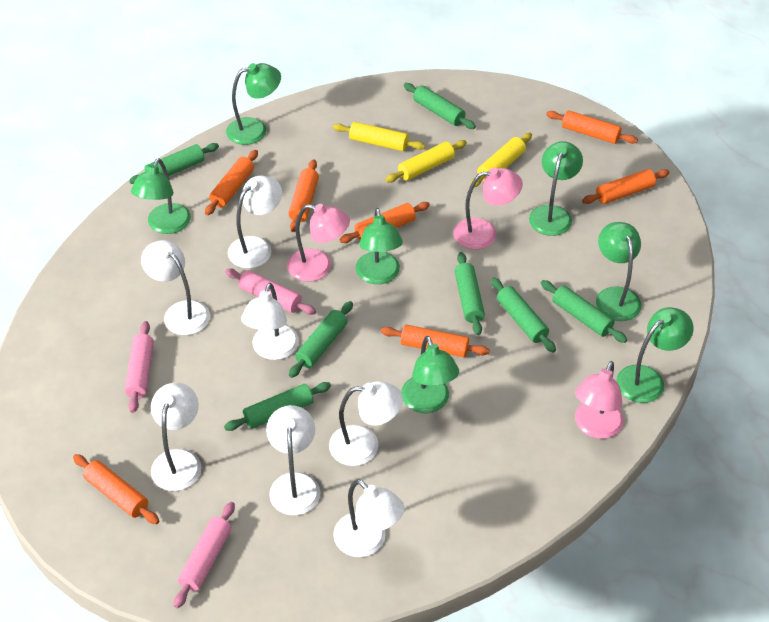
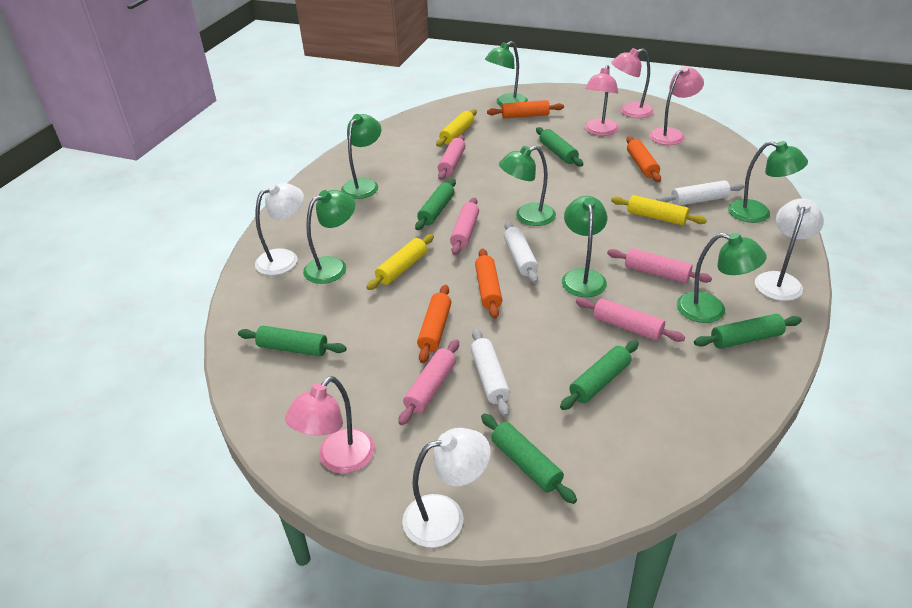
green rolling pin: 7 -> 6
orange rolling pin: 7 -> 4
pink lamp: 3 -> 4
pink rolling pin: 3 -> 5
white lamp: 7 -> 3
white rolling pin: 0 -> 3

